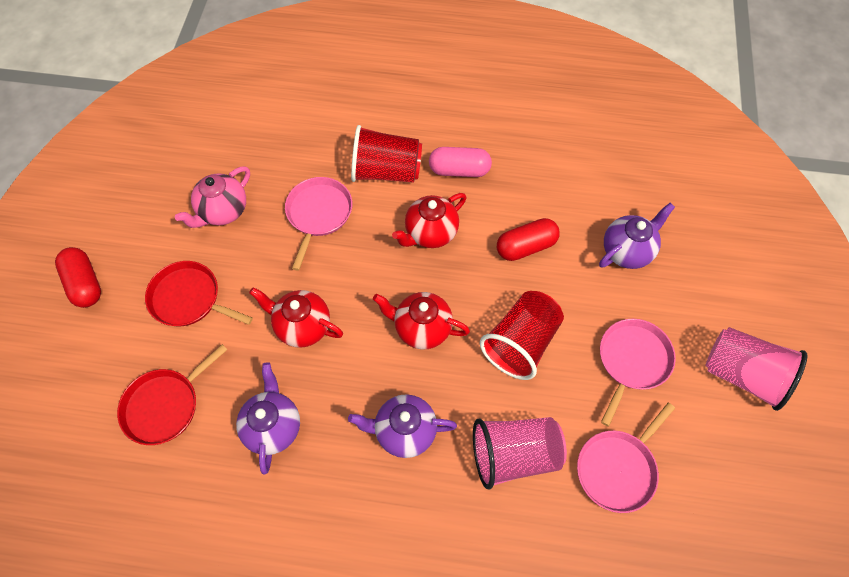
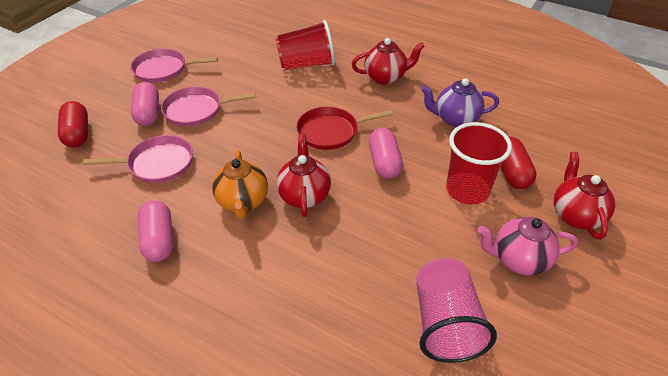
orange teapot: 0 -> 1
pink capsule: 1 -> 3
pink cup: 2 -> 1
purple teapot: 3 -> 1
red pan: 2 -> 1

